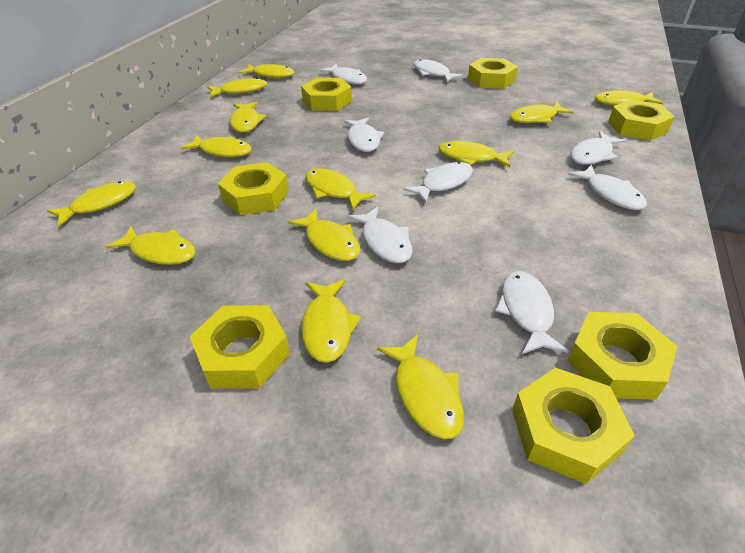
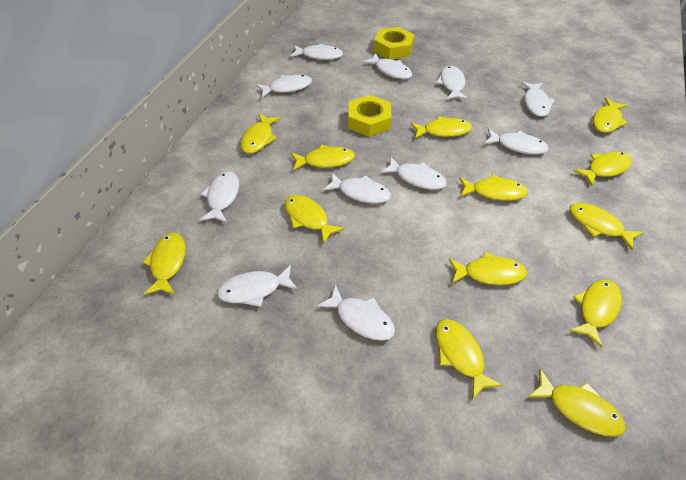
white fish: 8 -> 11
yellow nut: 7 -> 2

